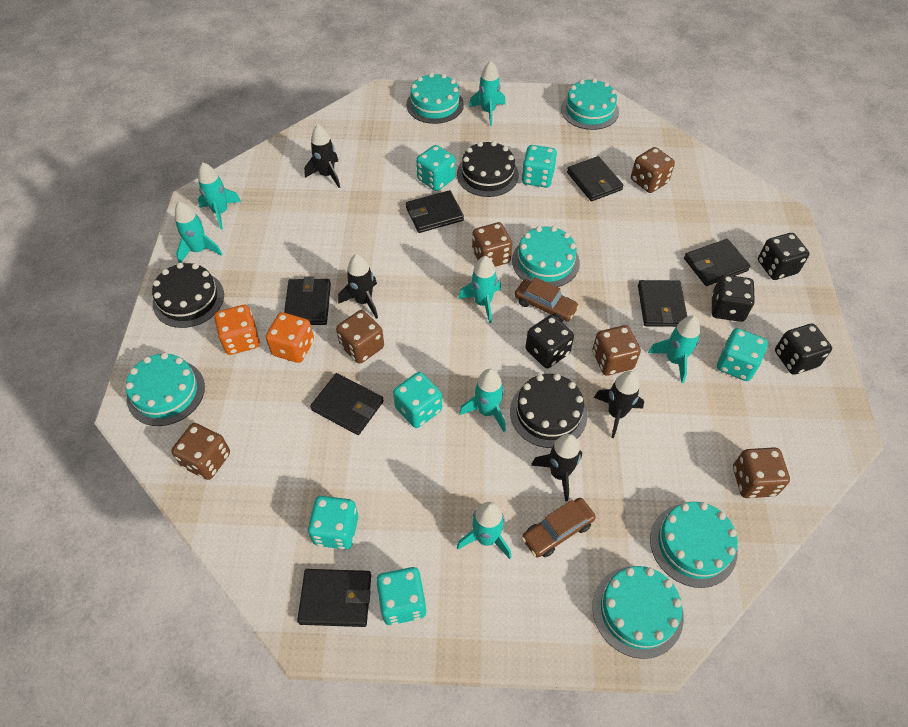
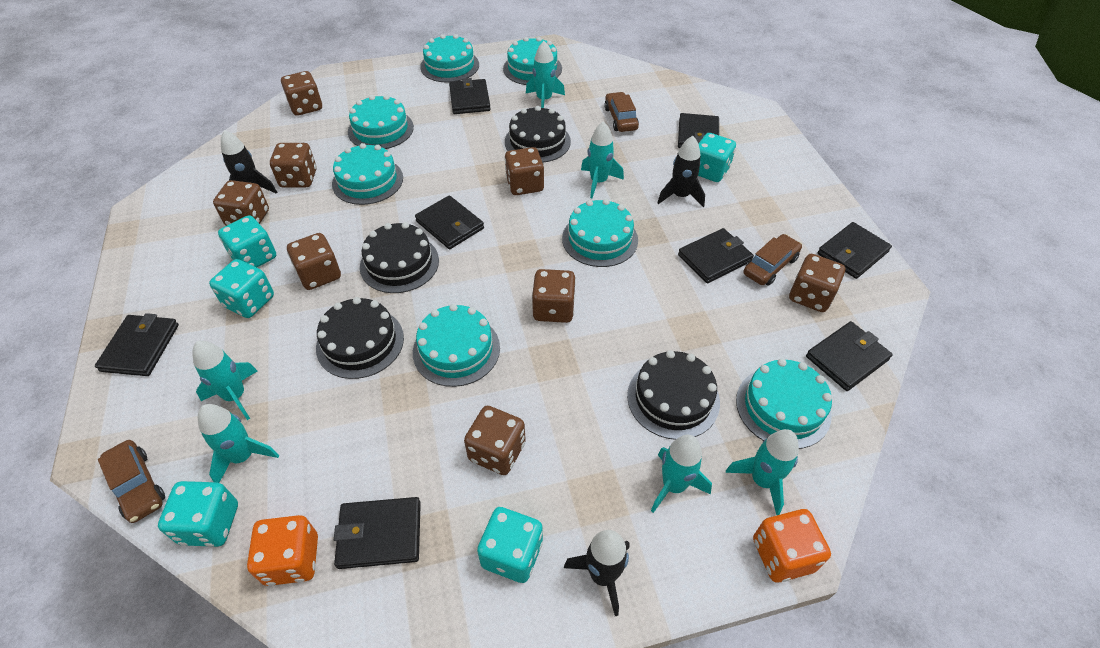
black cake: 3 -> 4
black dice: 4 -> 0
black rocket: 4 -> 3
black wallet: 7 -> 8
brown car: 2 -> 3
brown dice: 6 -> 8
turquoise cake: 6 -> 7
turquoise dice: 6 -> 5
turquoise rocket: 7 -> 6

